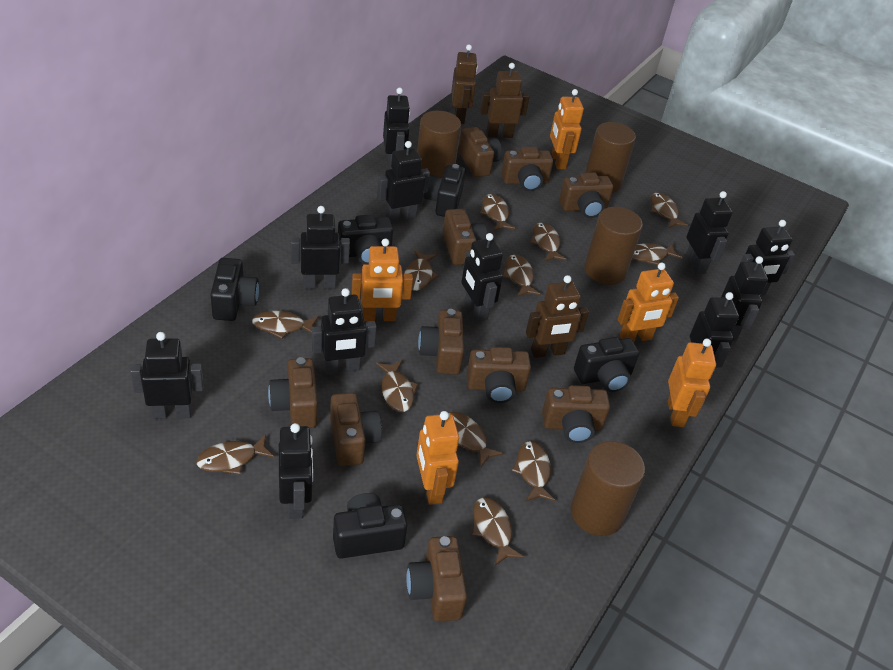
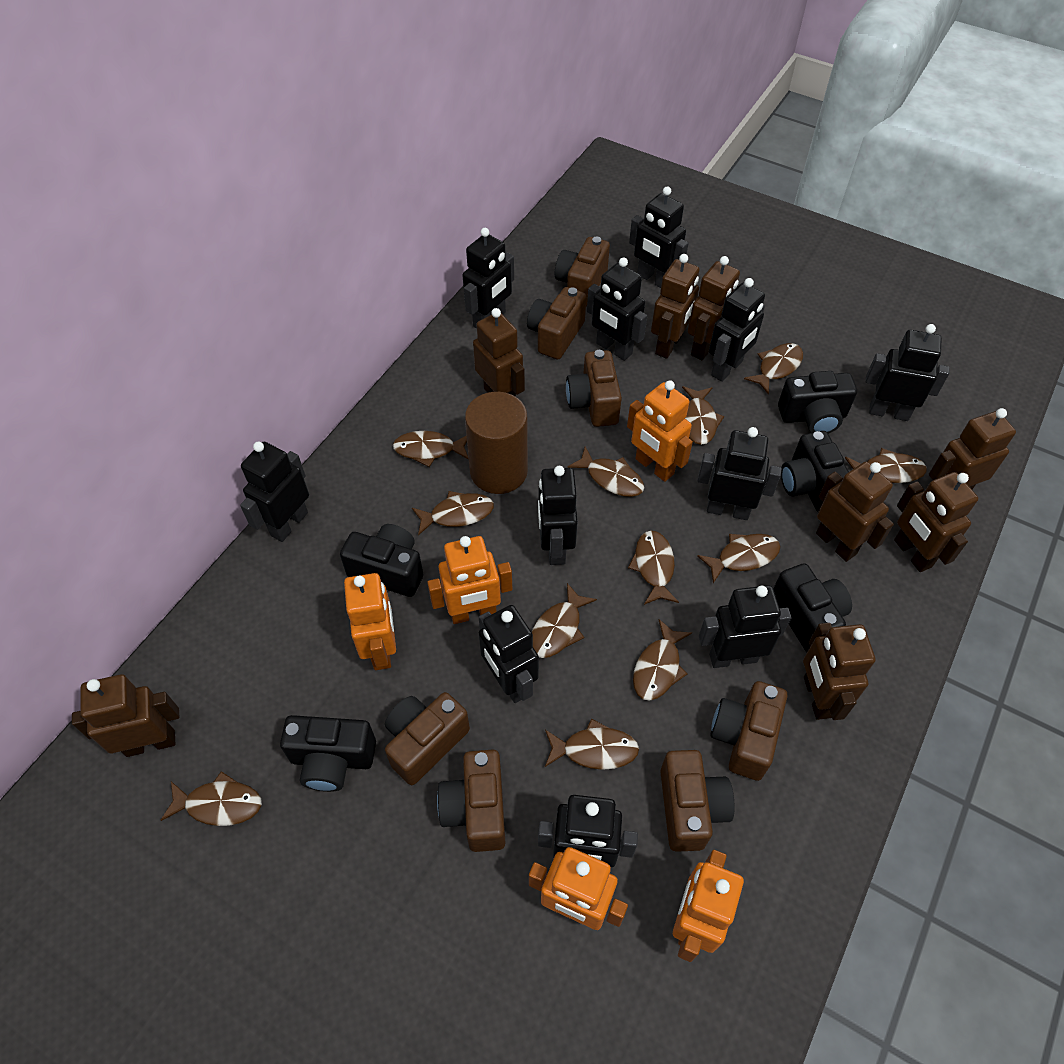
brown camera: 10 -> 7
brown cylinder: 4 -> 1
brown robot: 3 -> 8

